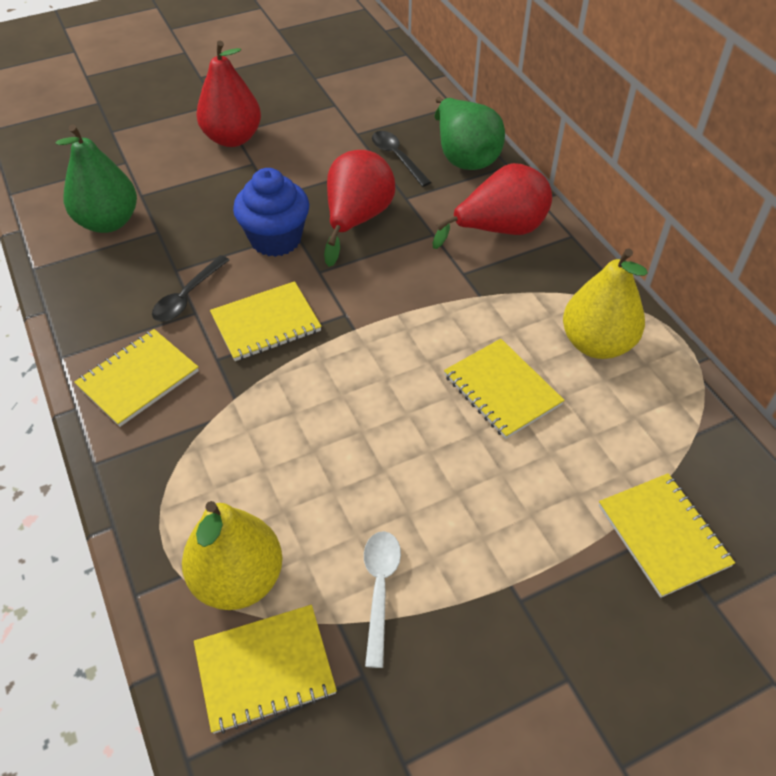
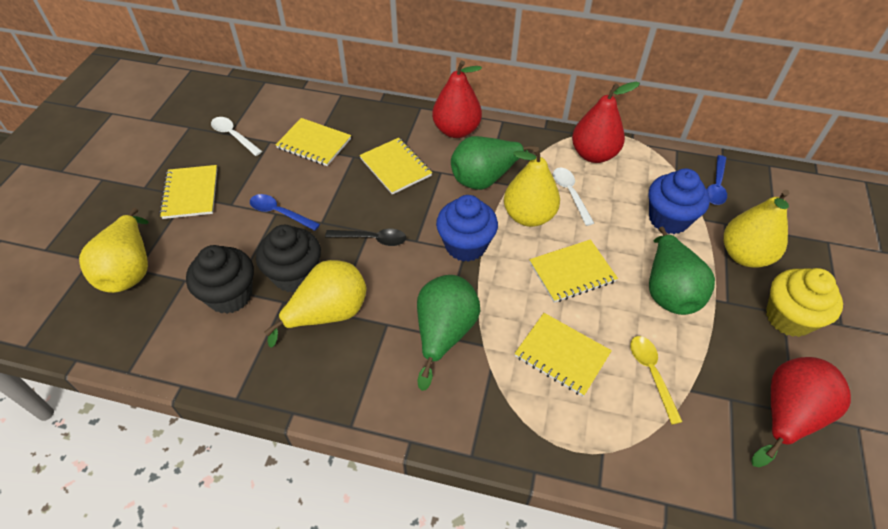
black cupcake: 0 -> 2
black spoon: 2 -> 1
blue cupcake: 1 -> 2
blue spoon: 0 -> 2
green pear: 2 -> 3
white spoon: 1 -> 2
yellow cupcake: 0 -> 1
yellow pear: 2 -> 4
yellow spoon: 0 -> 1

